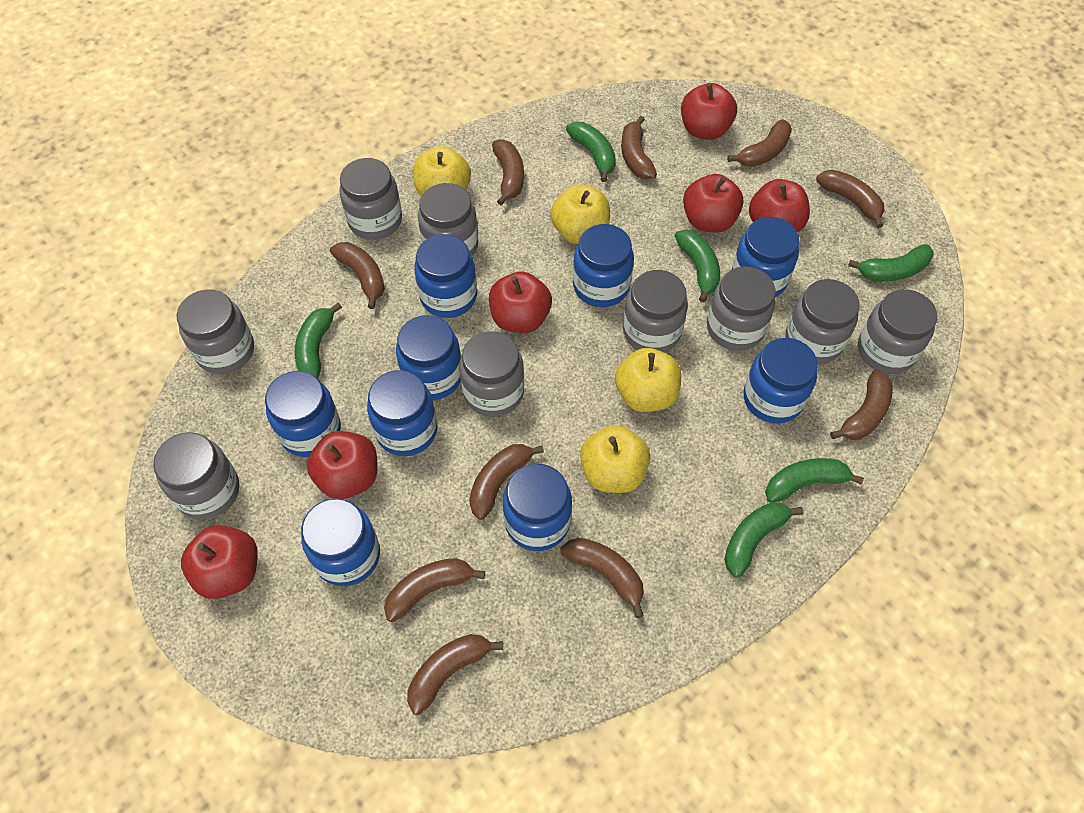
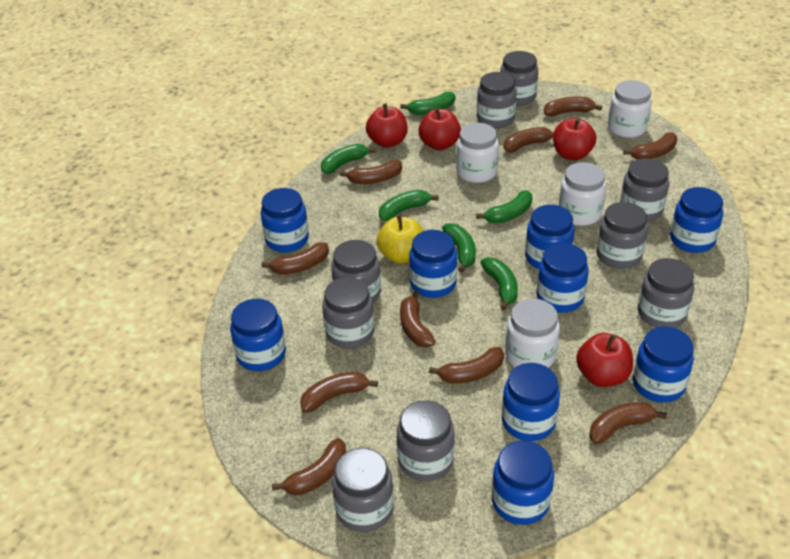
red apple: 6 -> 4
white jar: 0 -> 4
yellow apple: 4 -> 1

